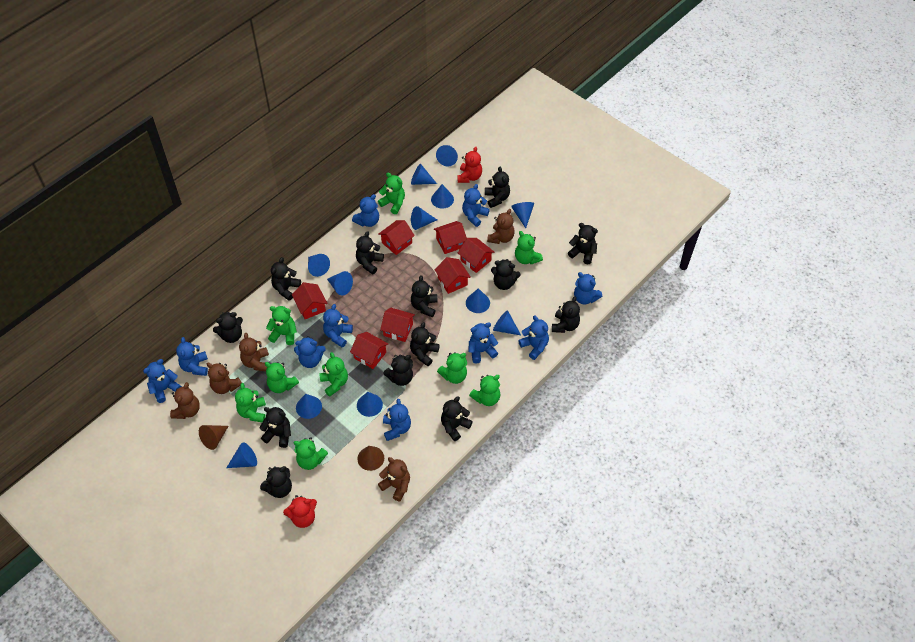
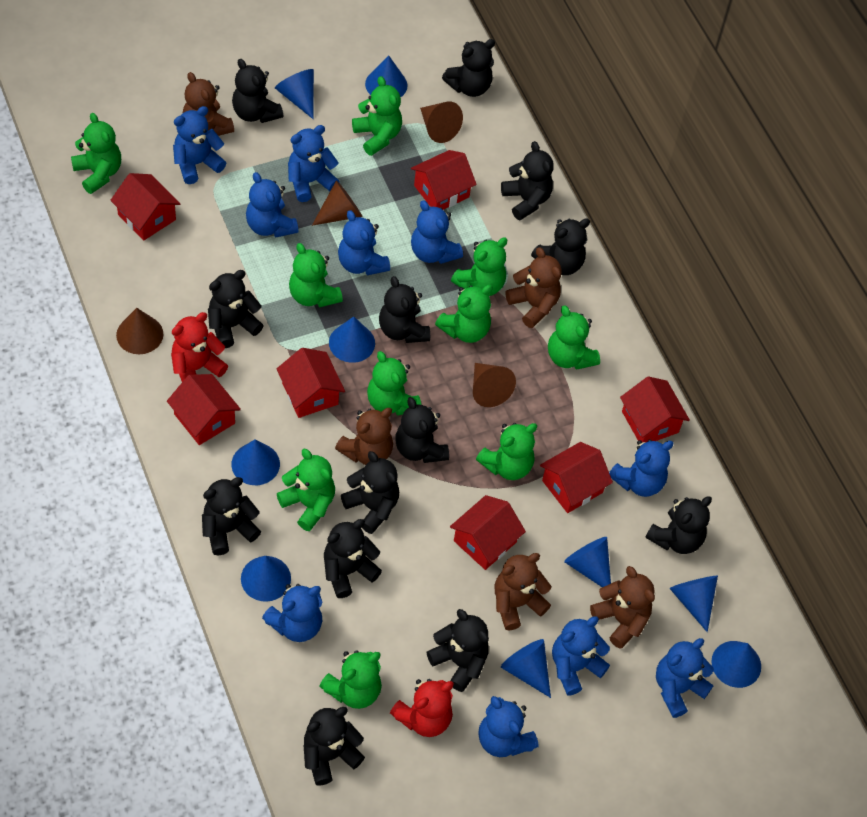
blue cone: 12 -> 9
brown cone: 2 -> 4
green teddy bear: 9 -> 10

